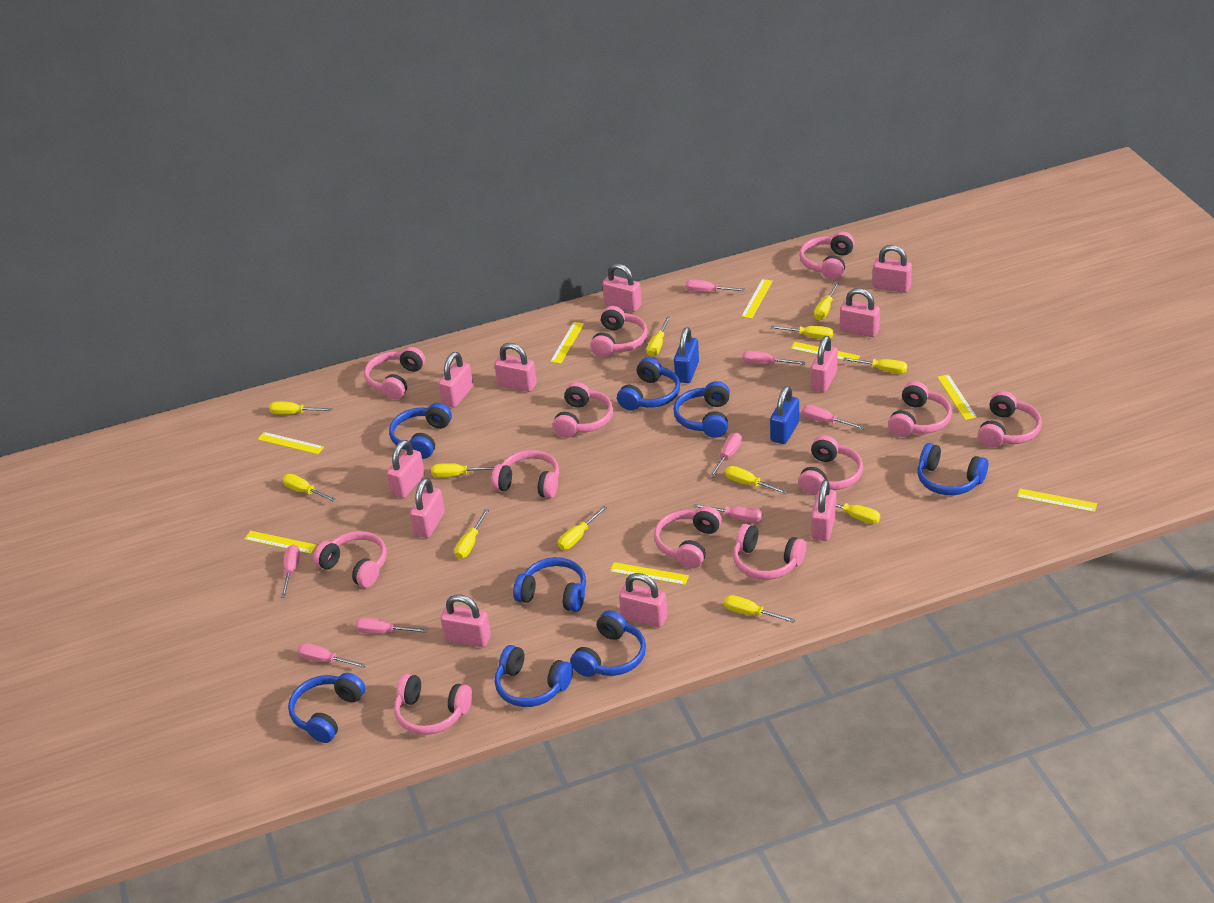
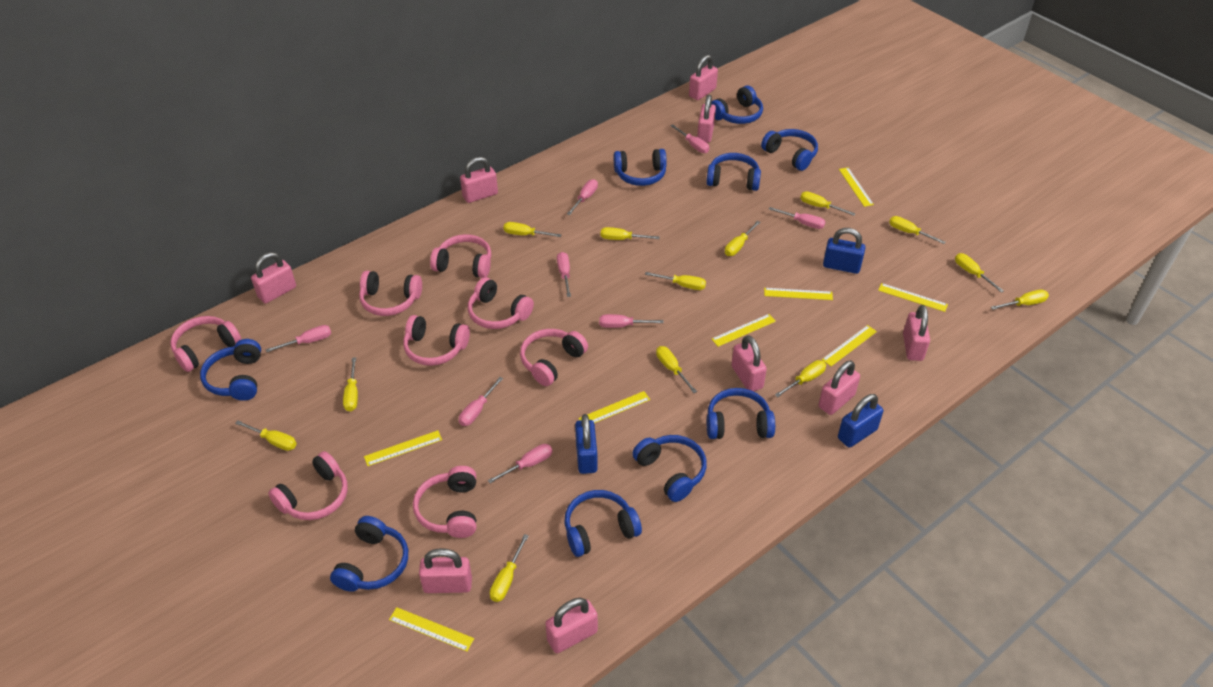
blue headphones: 8 -> 9
blue padlock: 2 -> 3
pink headphones: 12 -> 8
pink padlock: 11 -> 9
yellow screwdriver: 12 -> 13

